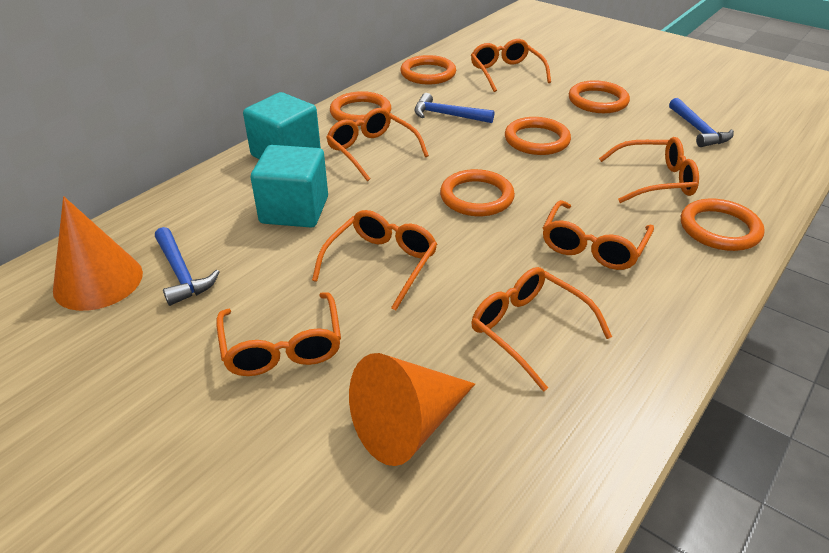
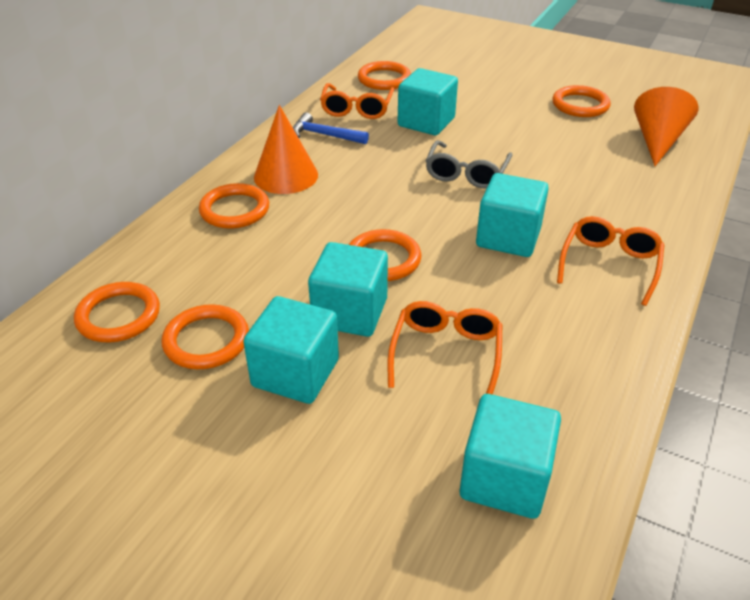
blue hammer: 3 -> 1
grey glasses: 0 -> 1
orange glasses: 7 -> 3
turquoise cube: 2 -> 5

